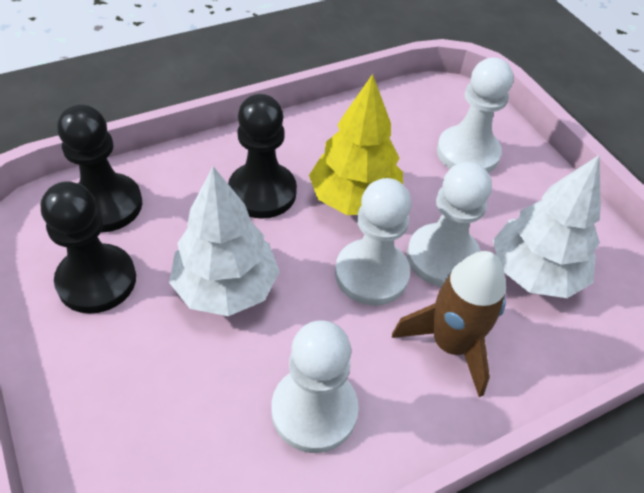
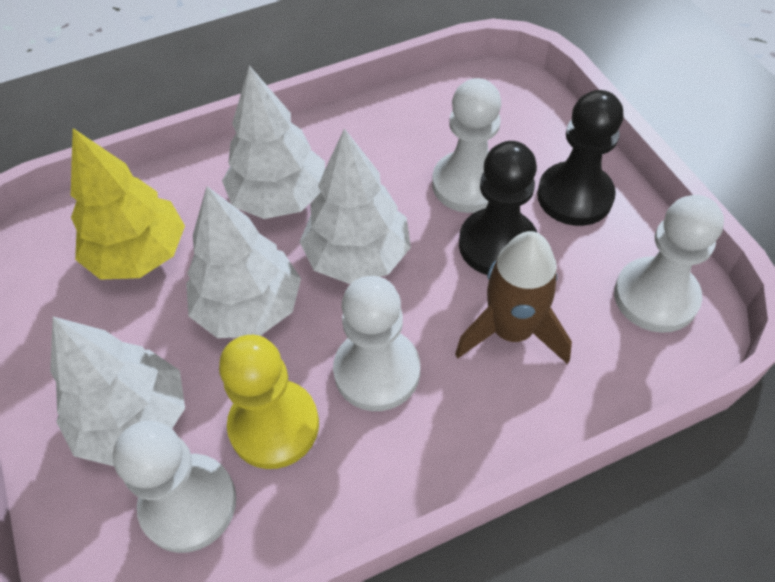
black pawn: 3 -> 2
white tree: 2 -> 4
yellow pawn: 0 -> 1

